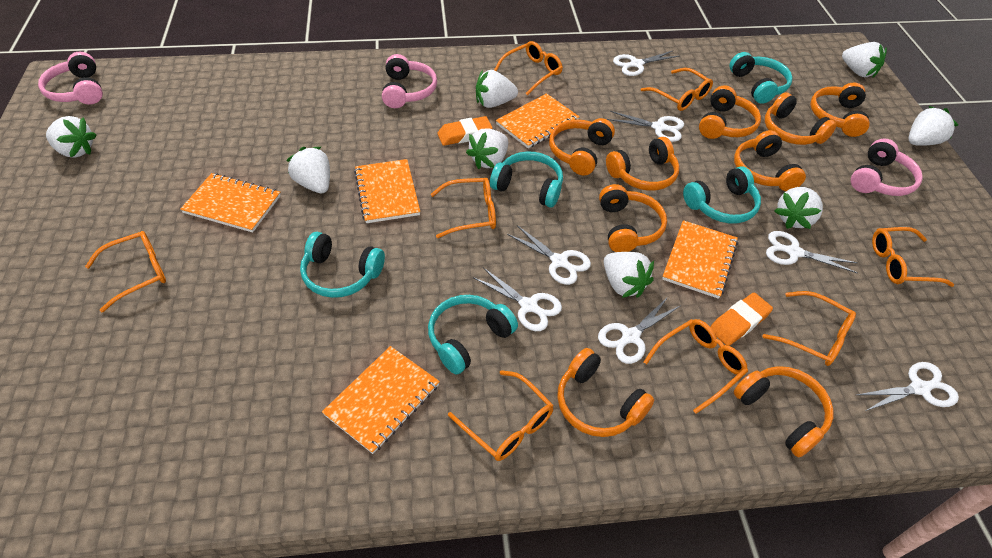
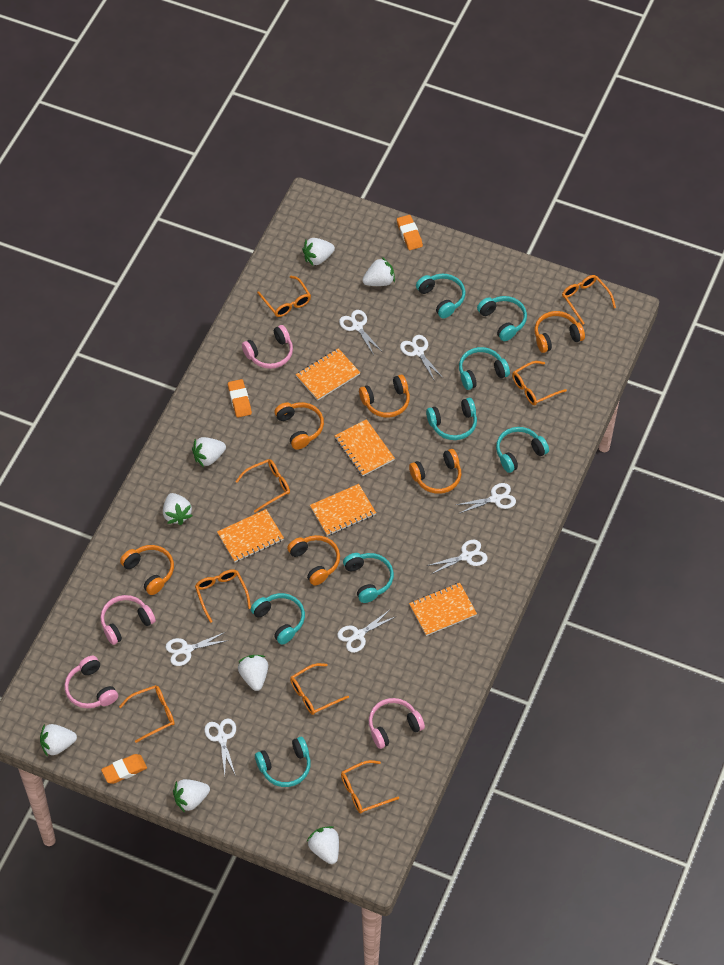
orange eraser: 2 -> 3
orange headphones: 9 -> 6
pink headphones: 3 -> 4
turquoise headphones: 5 -> 8

